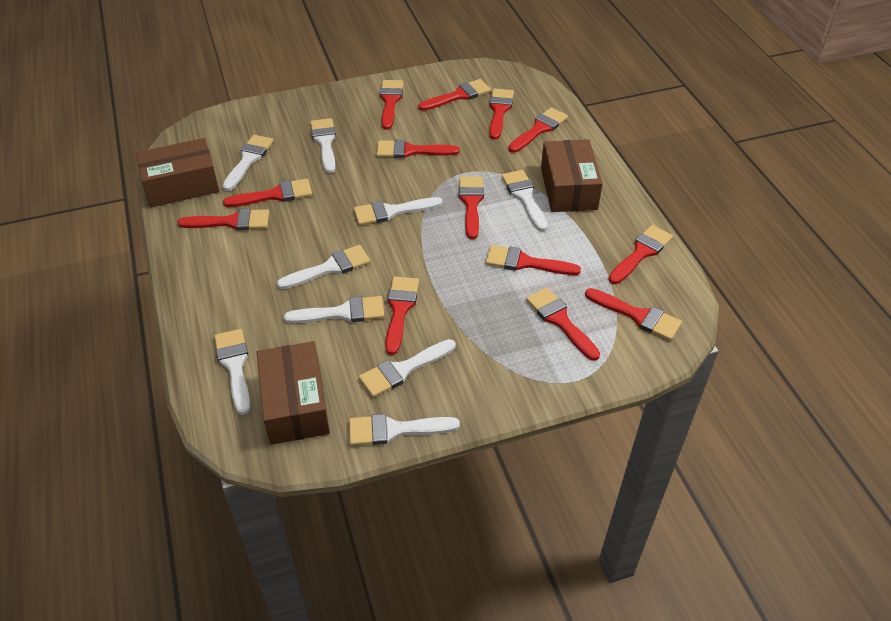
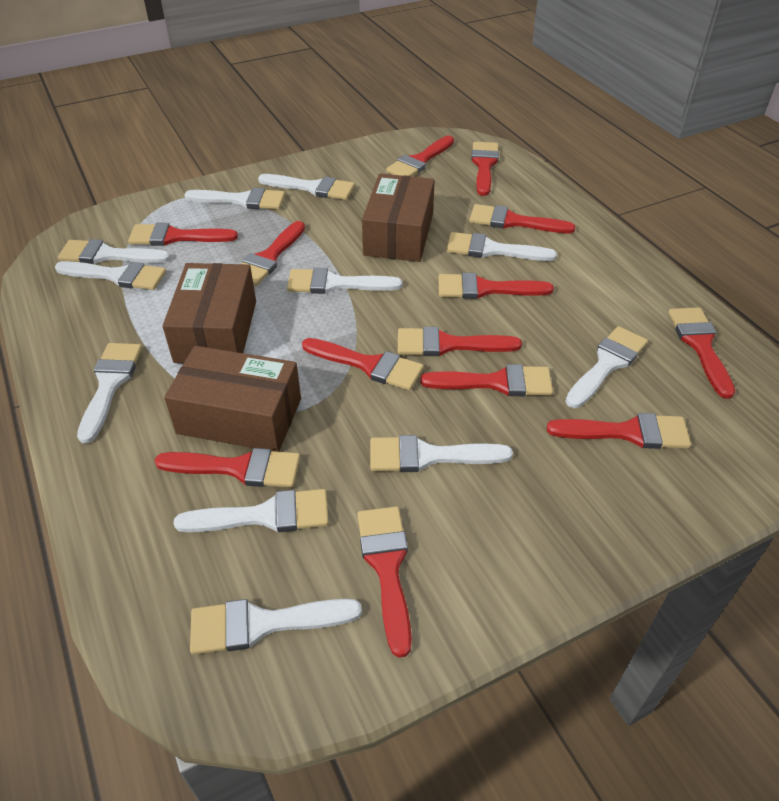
white brush: 9 -> 11

